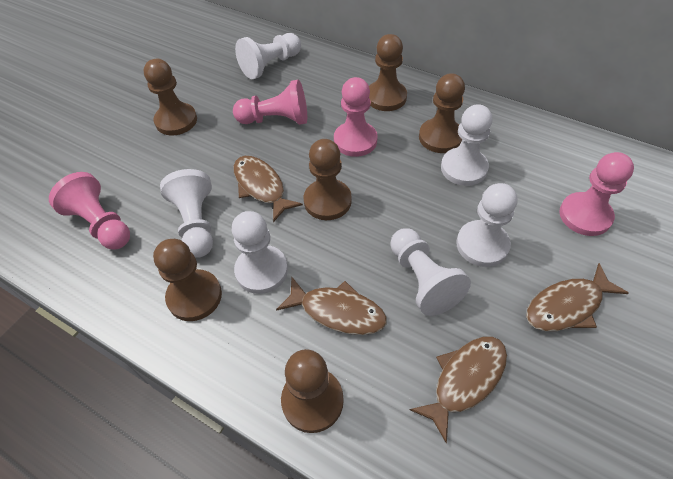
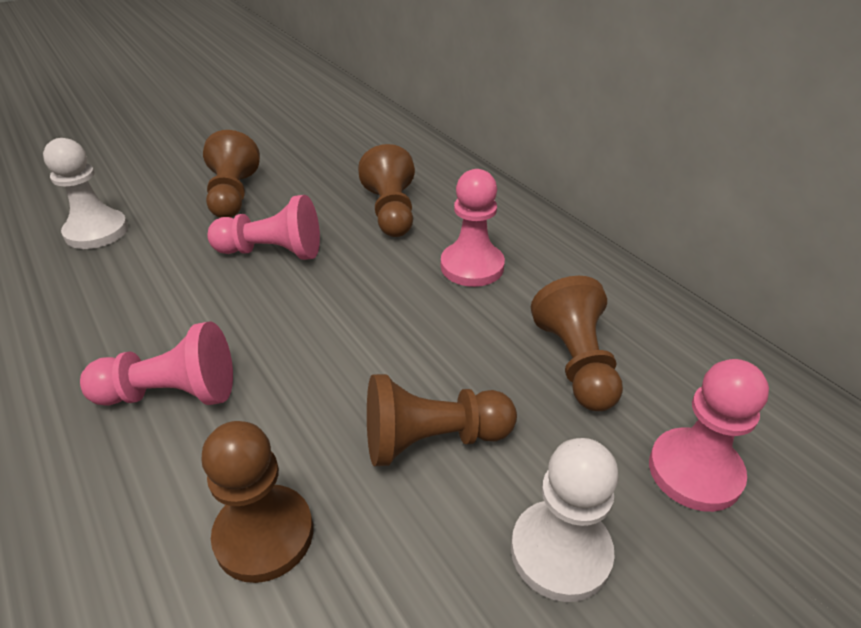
brown fish: 4 -> 0
brown pawn: 6 -> 5
white pawn: 6 -> 2

